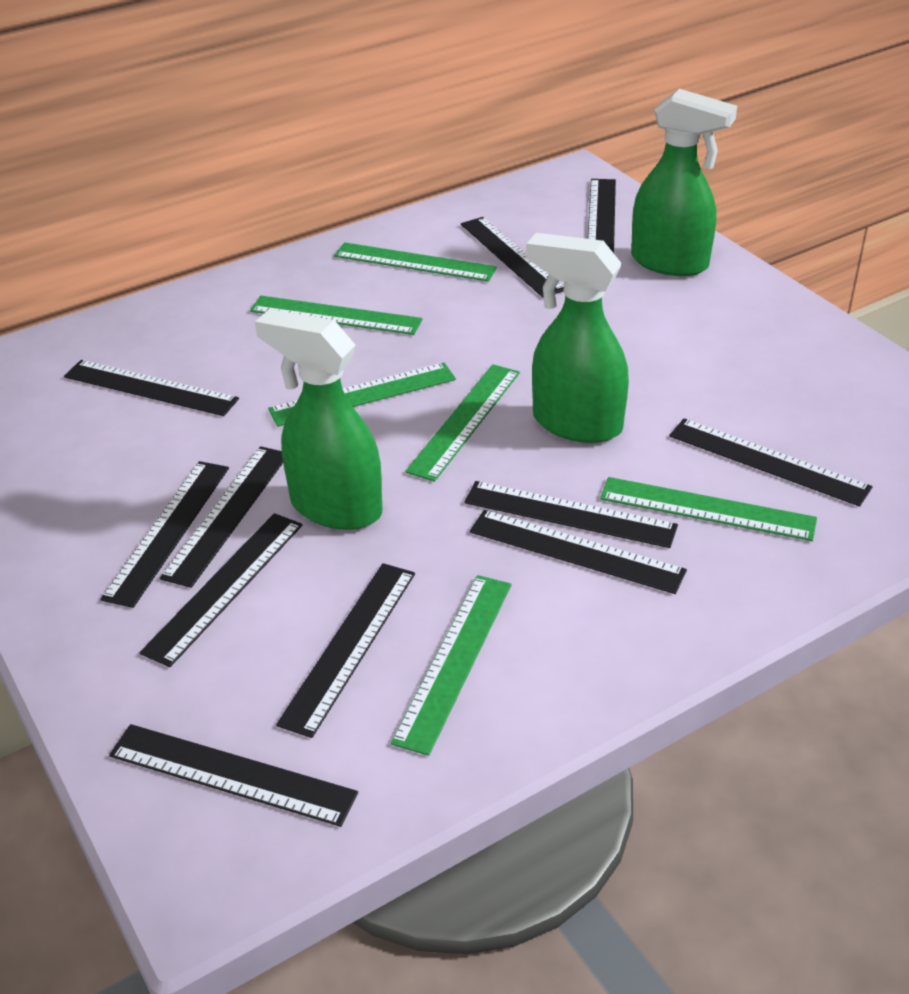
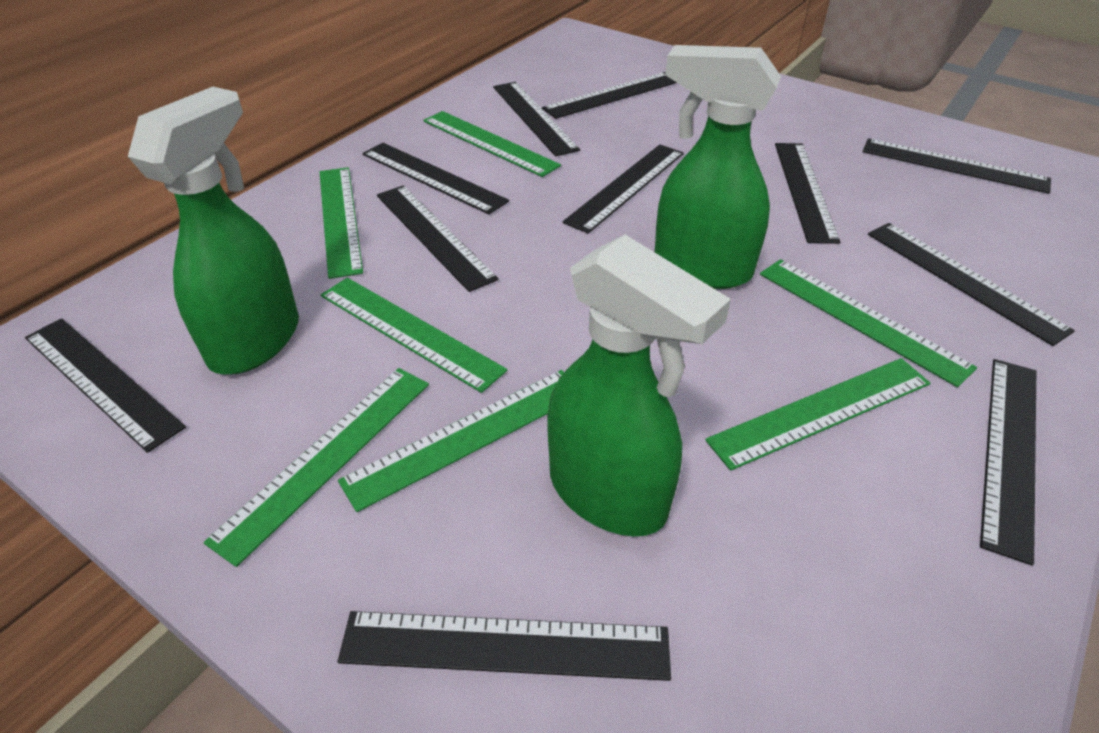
green ruler: 6 -> 7

